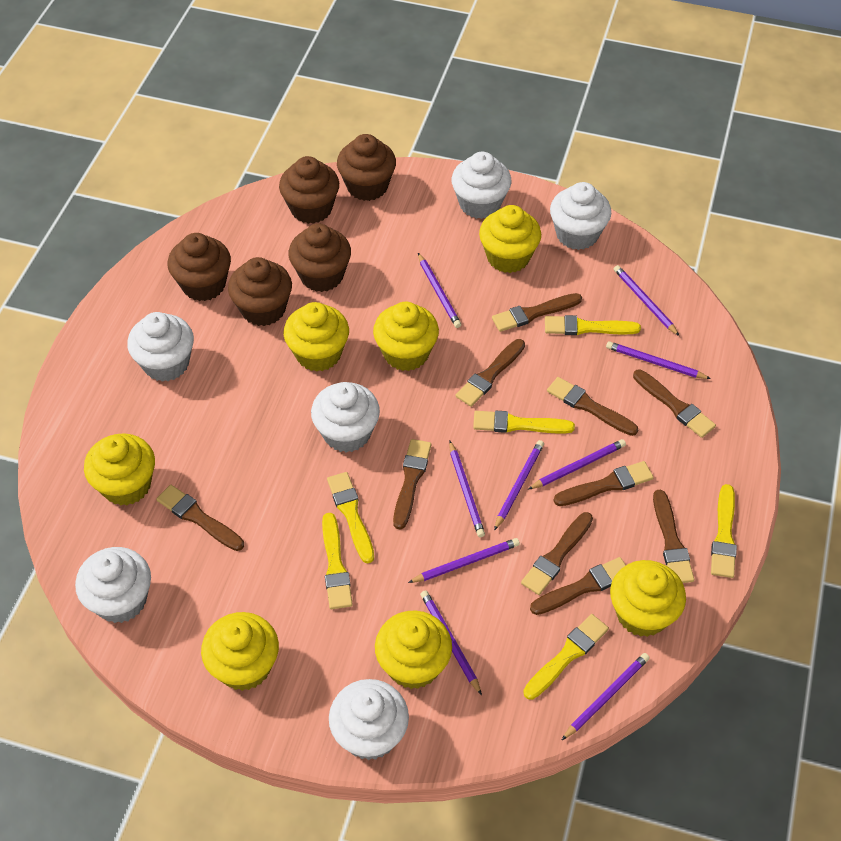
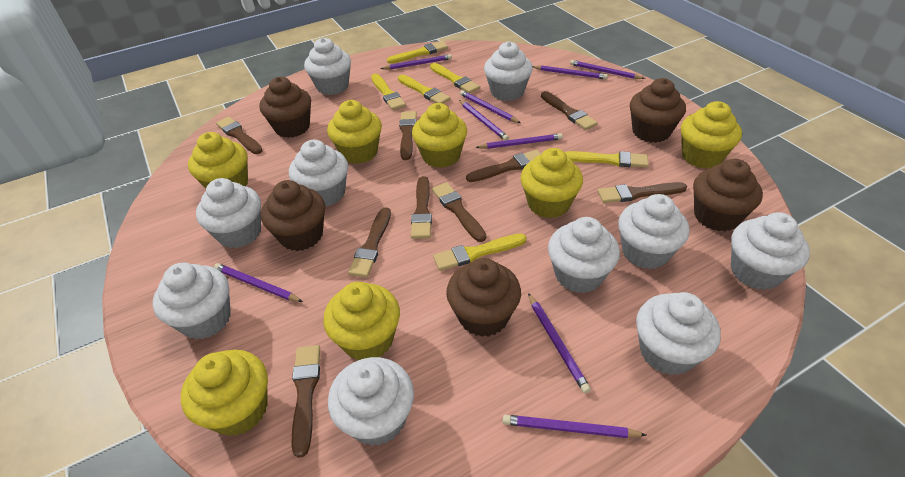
brown brush: 10 -> 9
white cupcake: 6 -> 10

